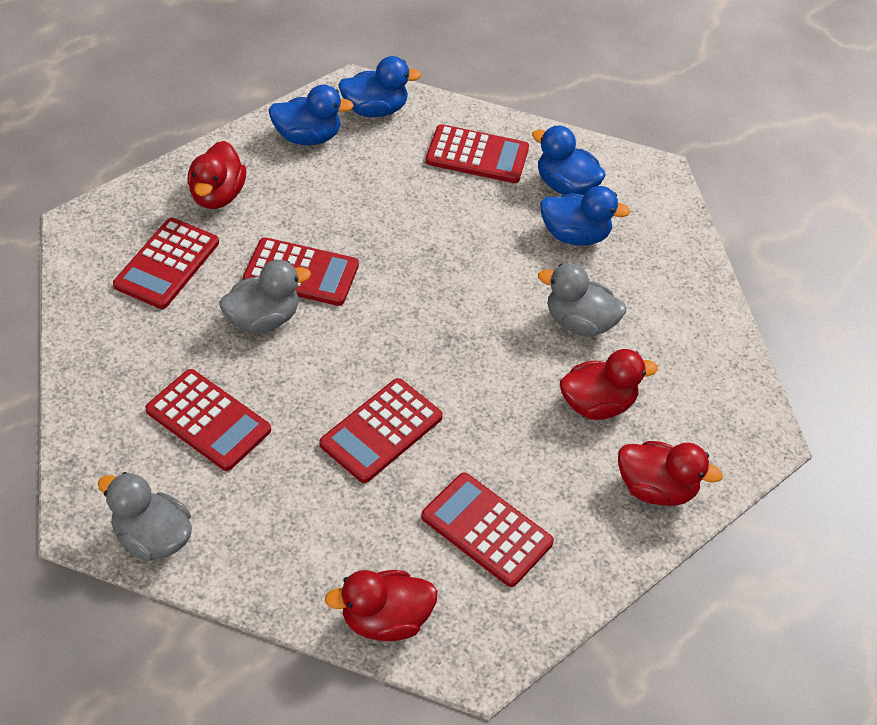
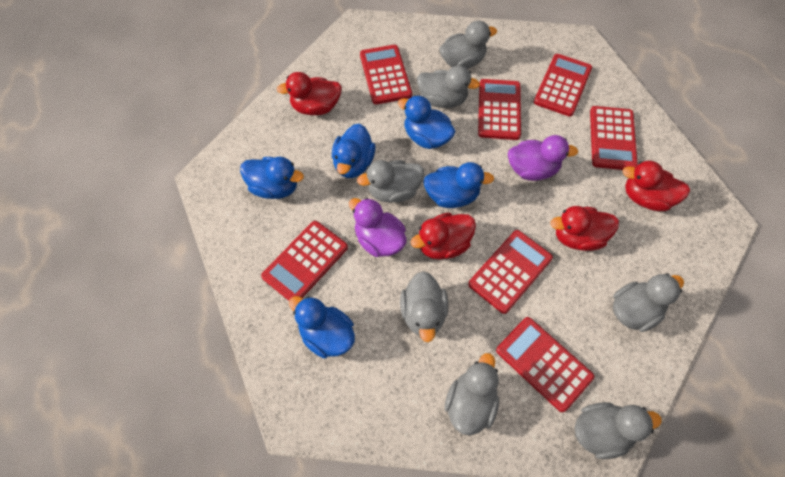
blue duck: 4 -> 5
grey duck: 3 -> 7
purple duck: 0 -> 2
red calculator: 6 -> 7

